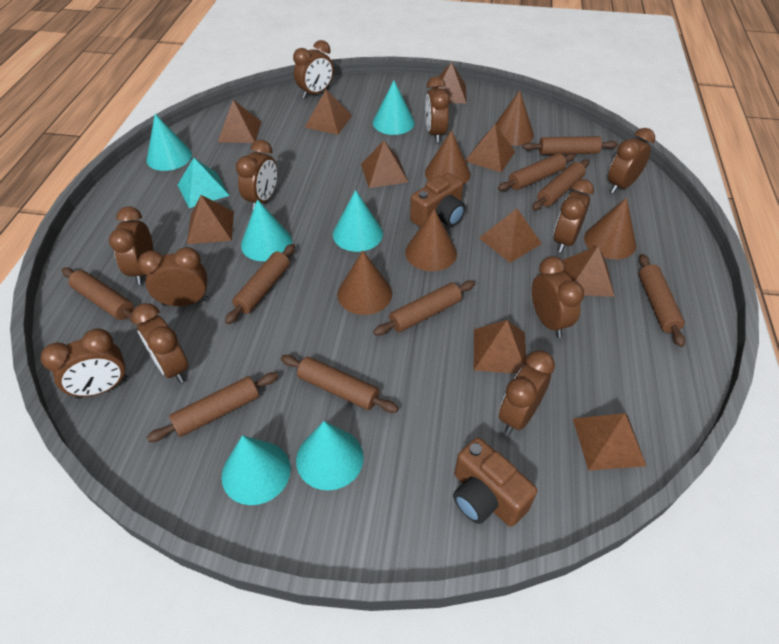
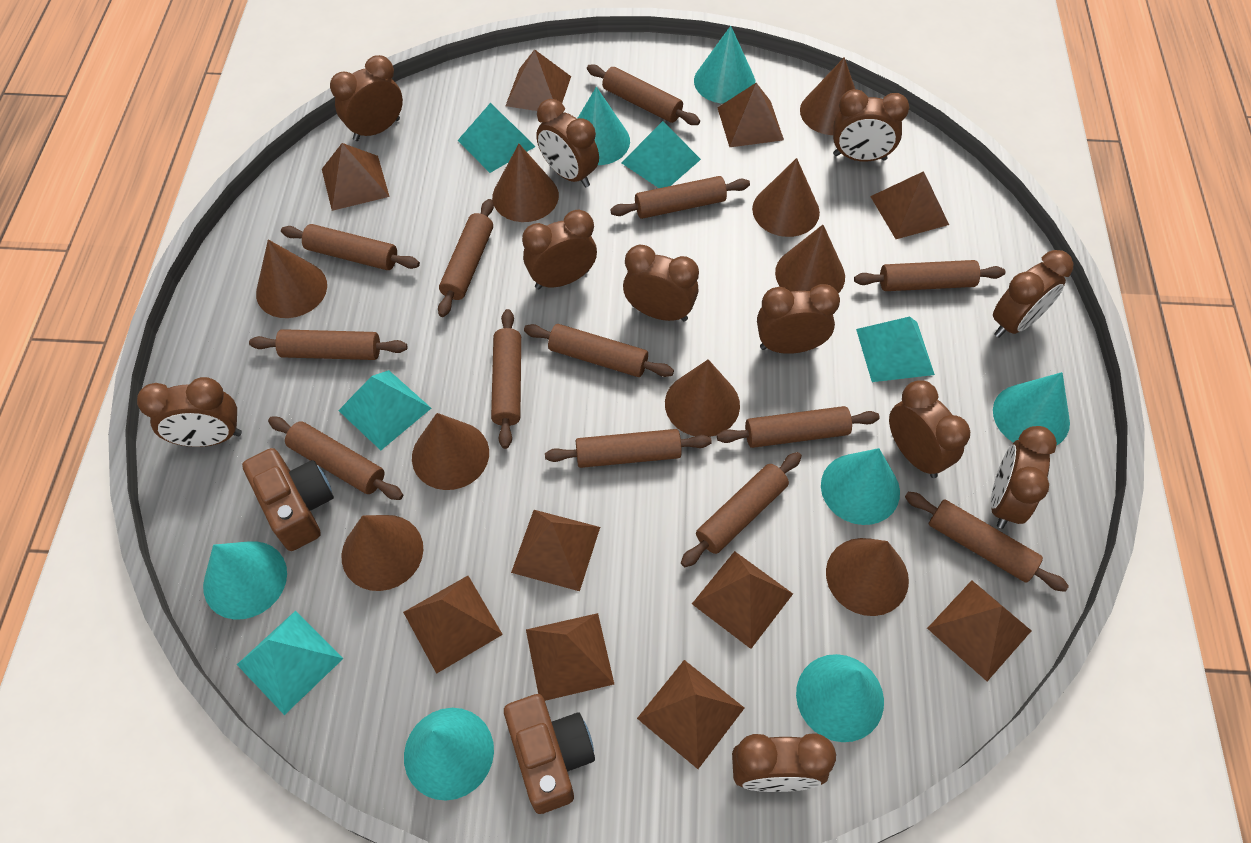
brown cone: 5 -> 9
brown rolling pin: 9 -> 13
turquoise cone: 6 -> 7
turquoise pyramid: 1 -> 5

